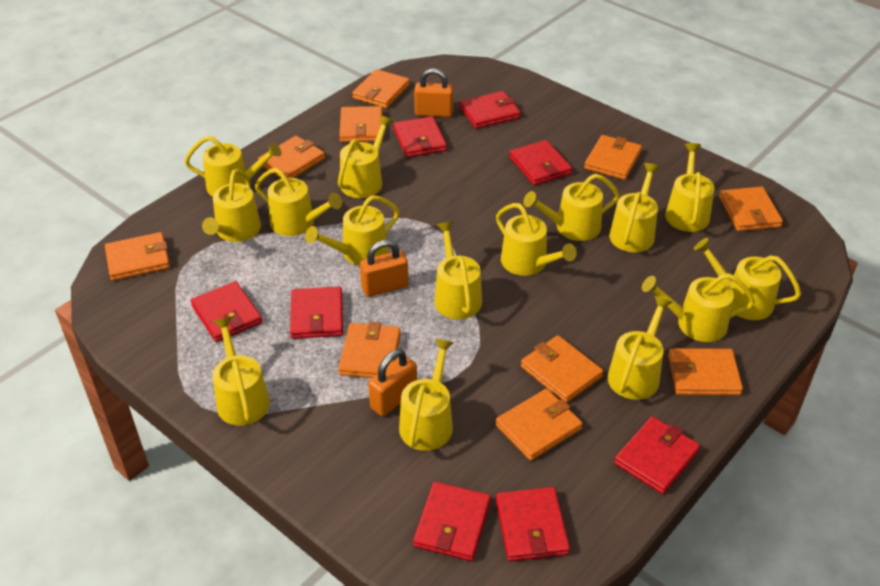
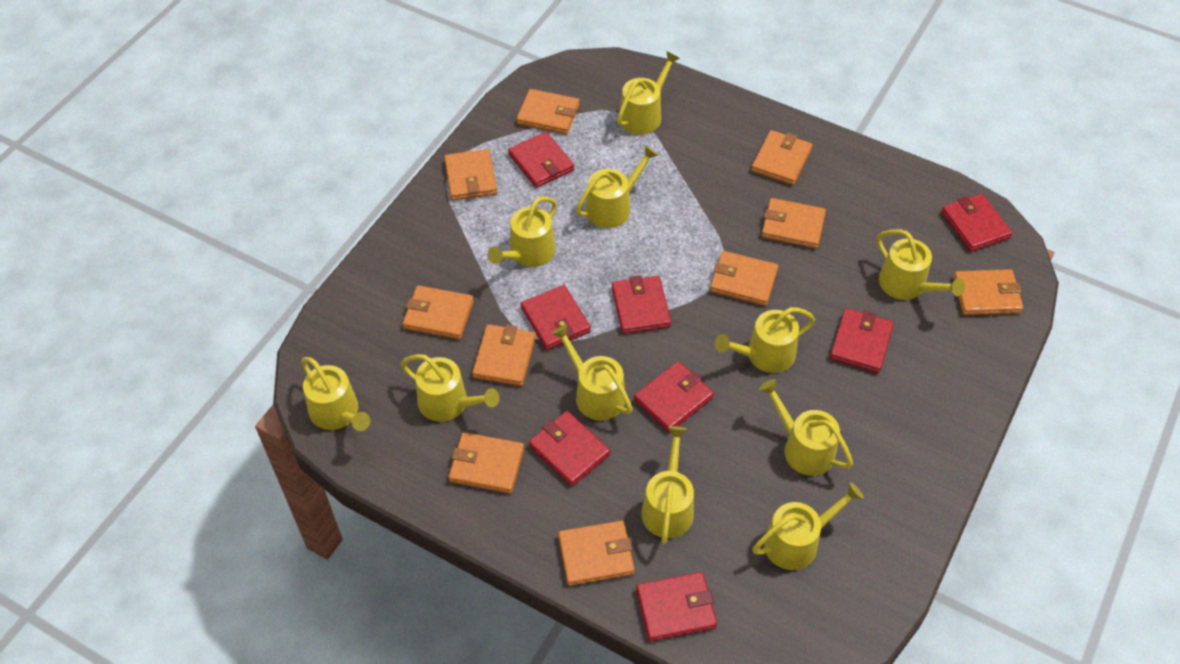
orange padlock: 3 -> 0
yellow watering can: 15 -> 11

